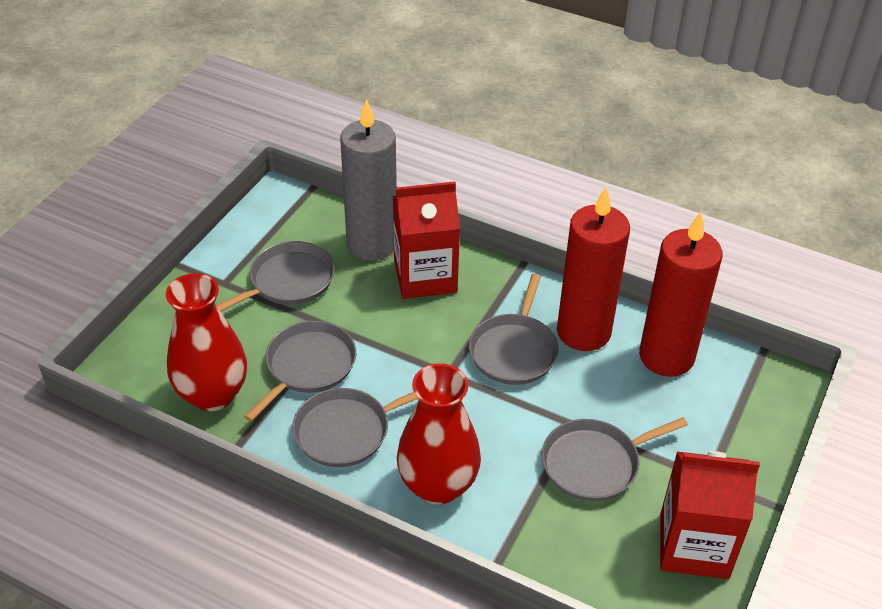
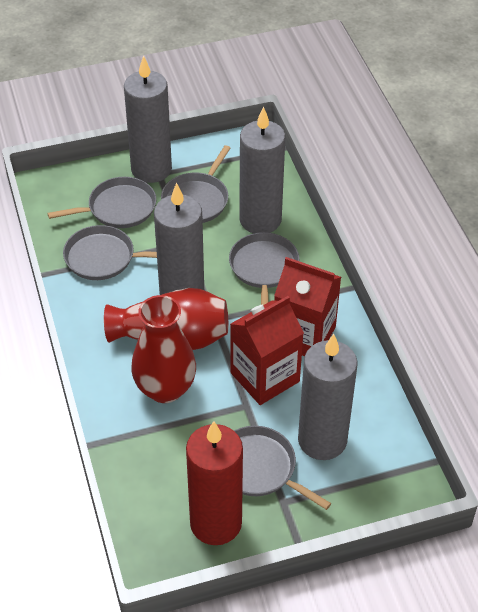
grey candle: 1 -> 4
red candle: 2 -> 1

